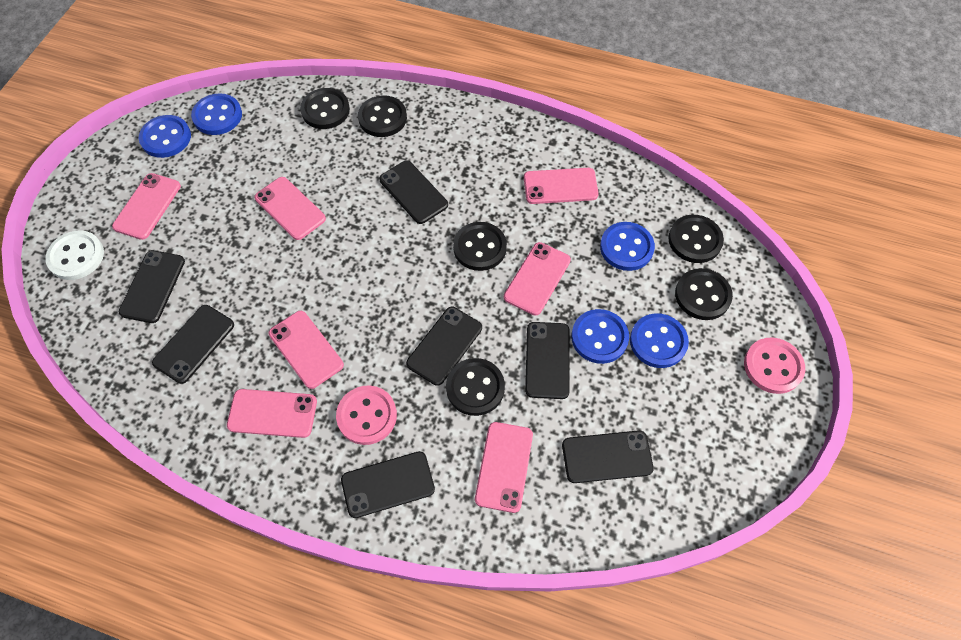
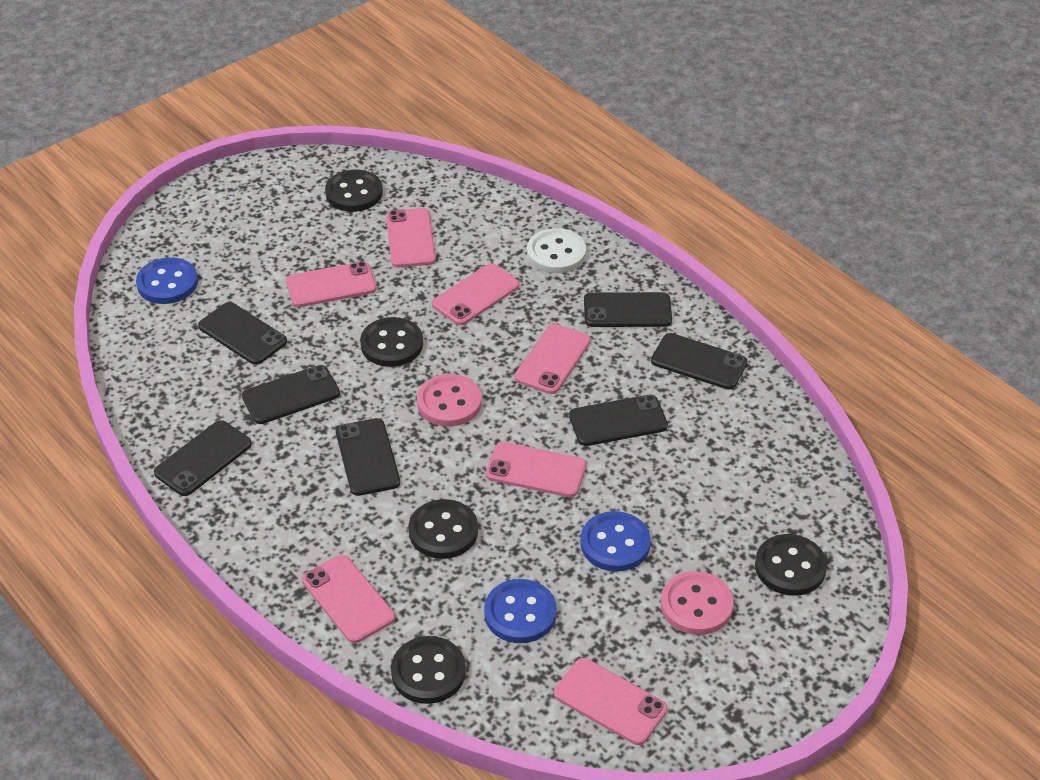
black button: 6 -> 5
blue button: 5 -> 3

